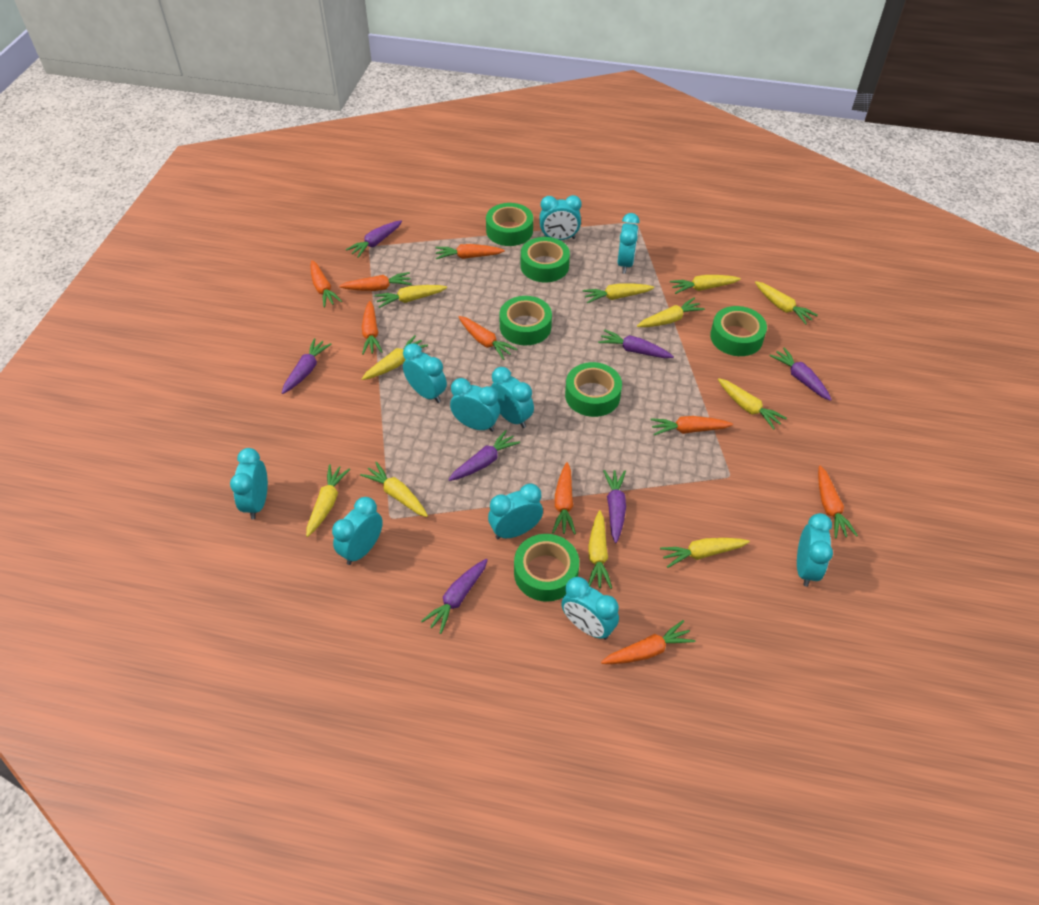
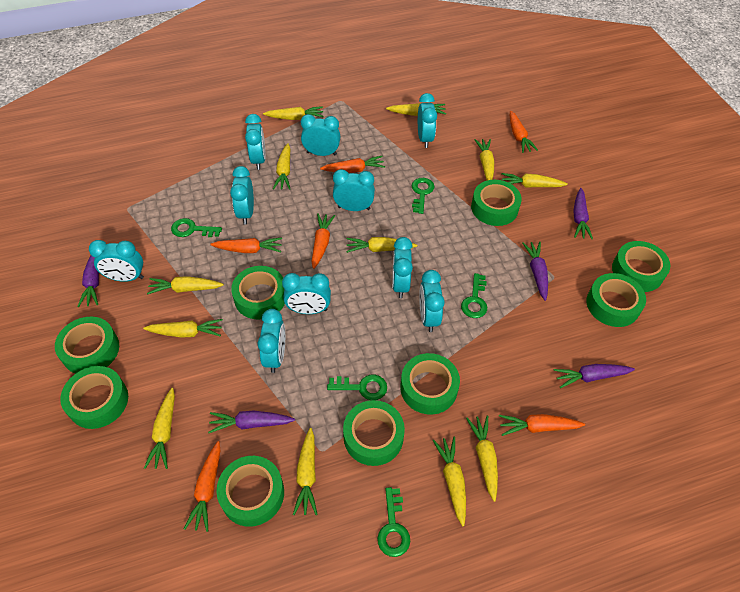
green key: 0 -> 5
green tape: 6 -> 9
orange carrot: 9 -> 6
purple carrot: 7 -> 5
yellow carrot: 11 -> 12

